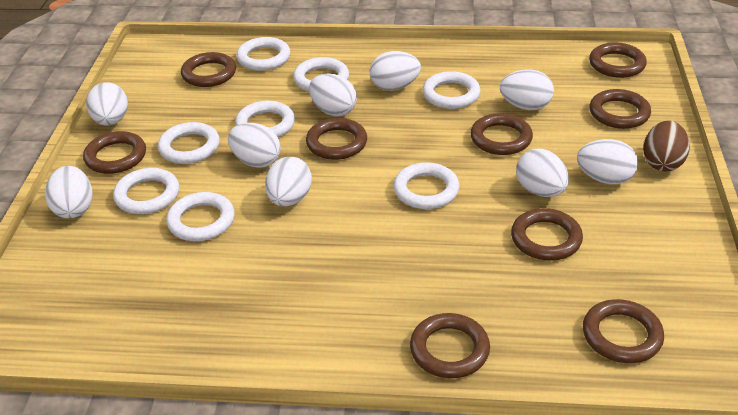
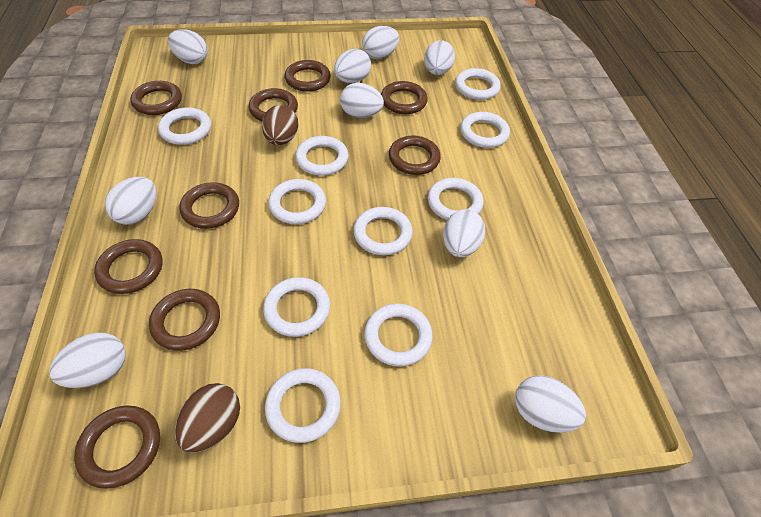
brown egg: 1 -> 2
white ring: 8 -> 10

